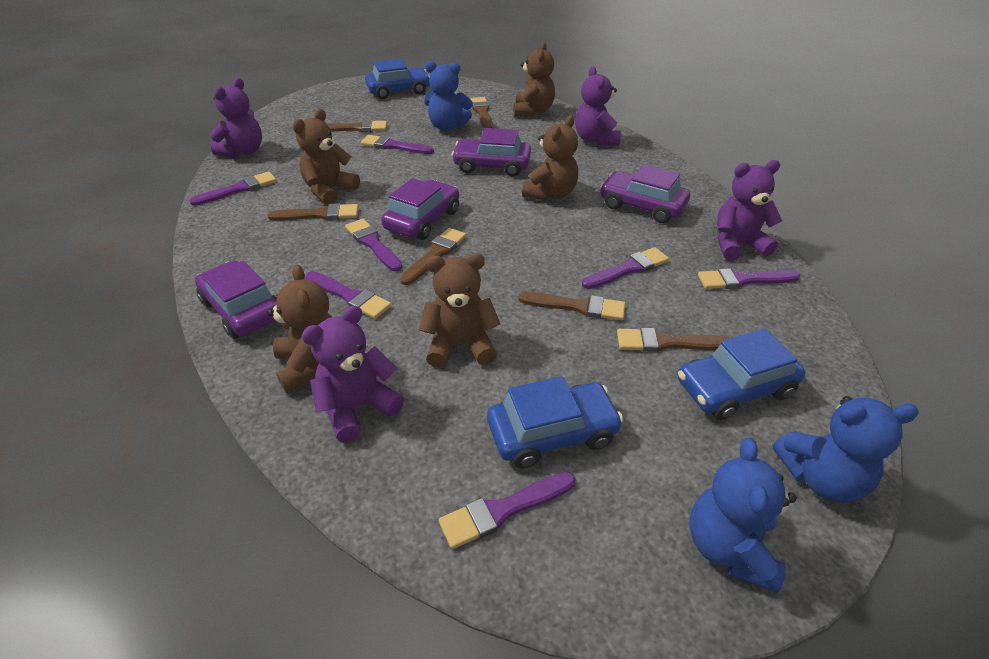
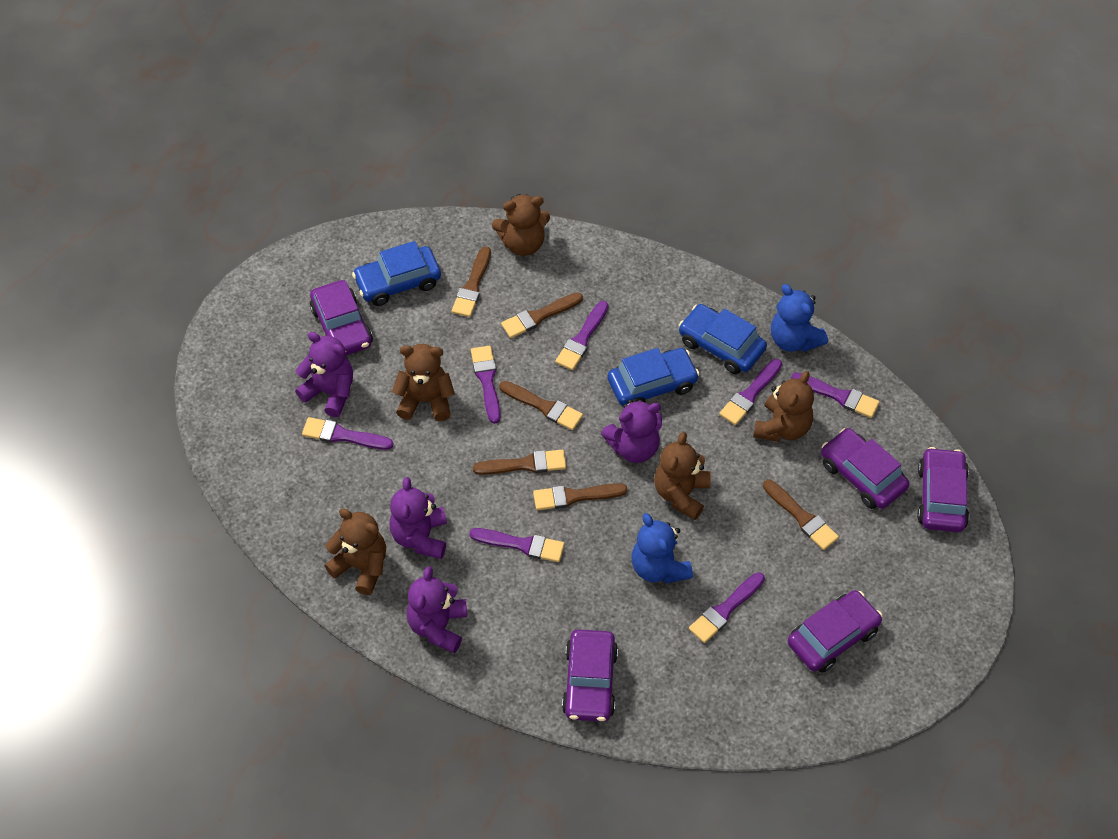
blue teddy bear: 3 -> 2
purple car: 4 -> 5

